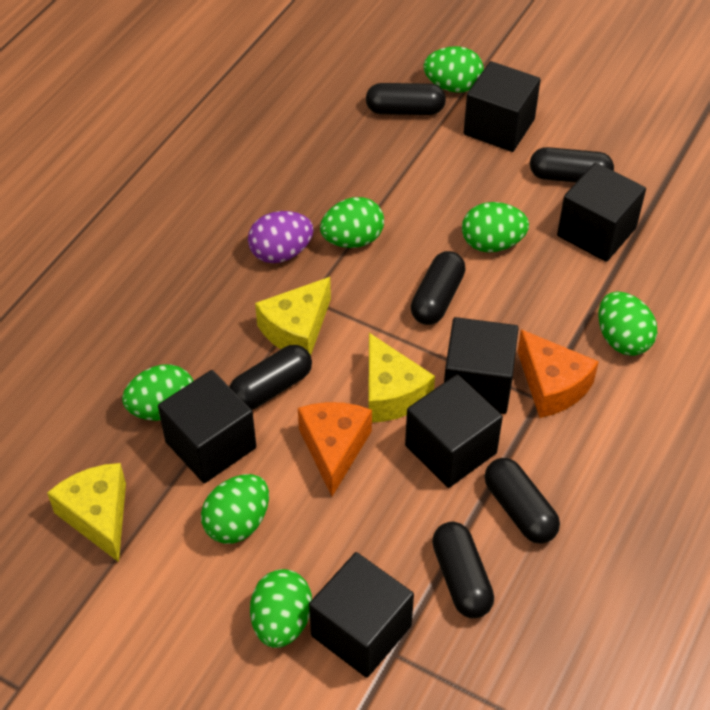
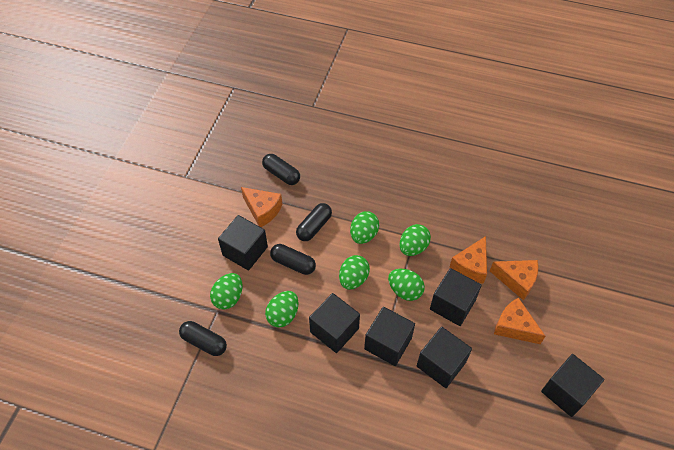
black capsule: 6 -> 4
green egg: 7 -> 6
orange cheese: 2 -> 4
purple egg: 1 -> 0
yellow cheese: 3 -> 0

